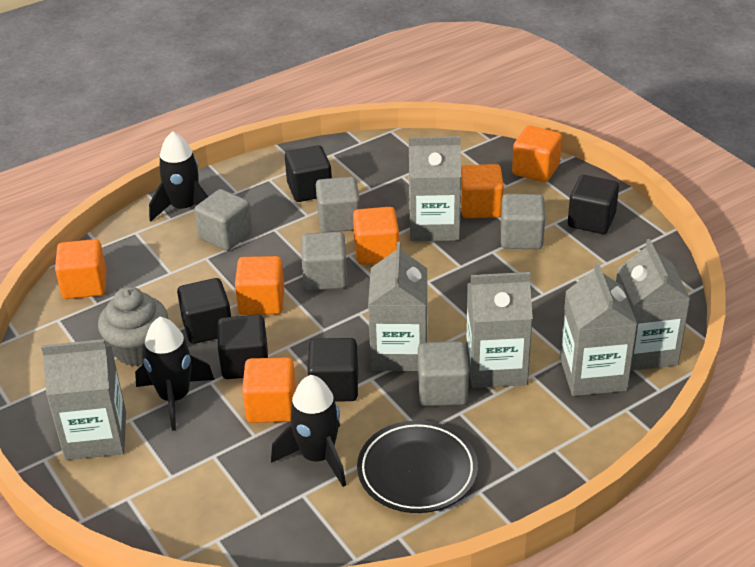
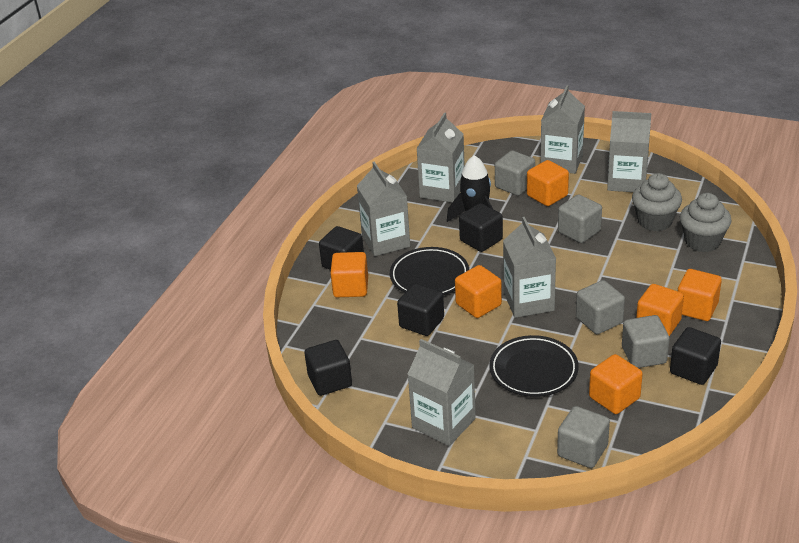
black plate: 1 -> 2
black rocket: 3 -> 1
grey cupcake: 1 -> 2

